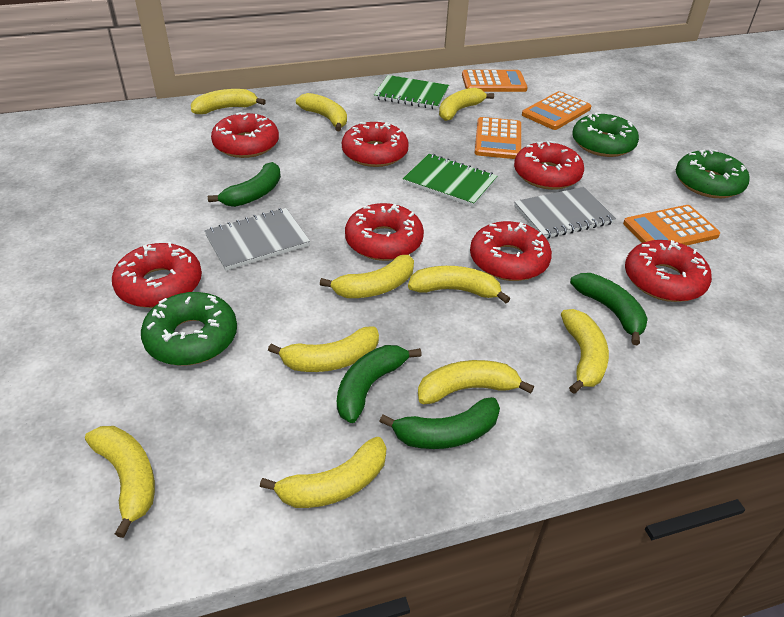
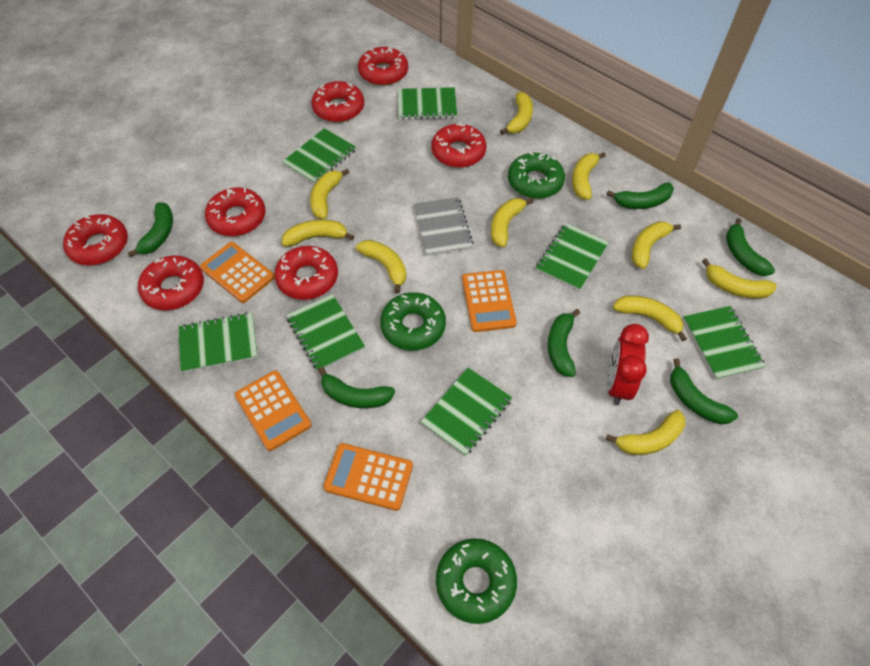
green banana: 4 -> 6
green notebook: 2 -> 7
grey notebook: 2 -> 1
red clock: 0 -> 1

